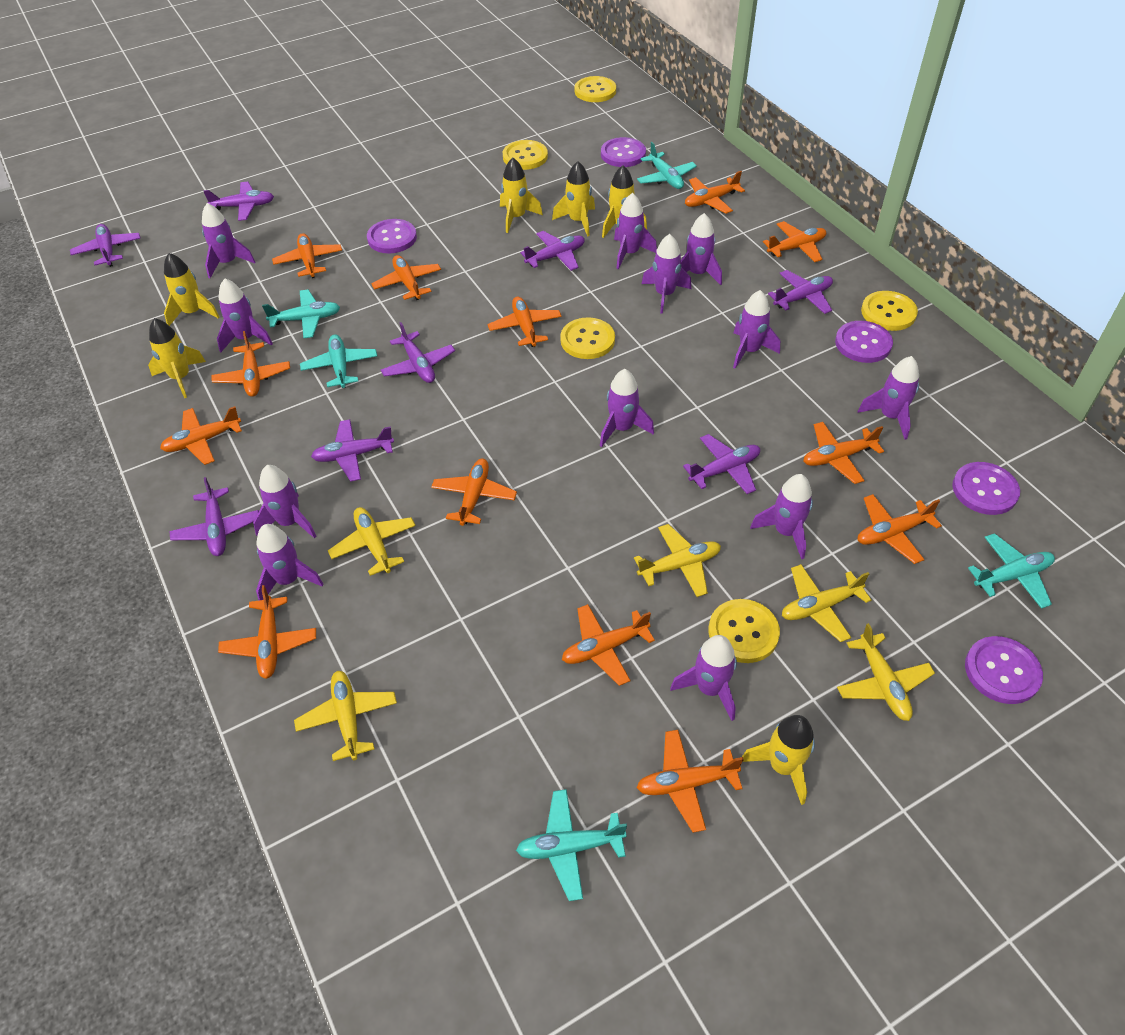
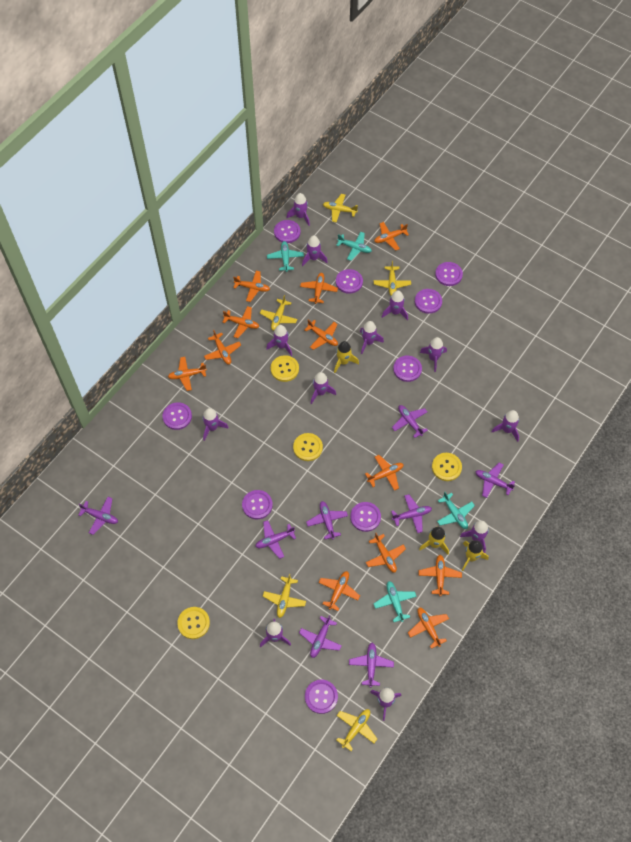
orange plane: 13 -> 12
purple button: 5 -> 9
turquoise plane: 5 -> 4
yellow button: 5 -> 4
yellow rocket: 6 -> 3

